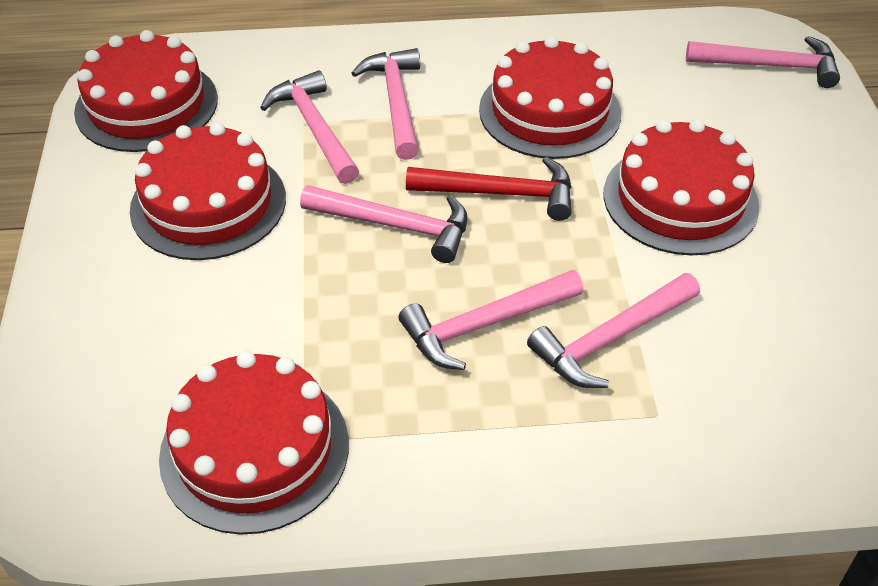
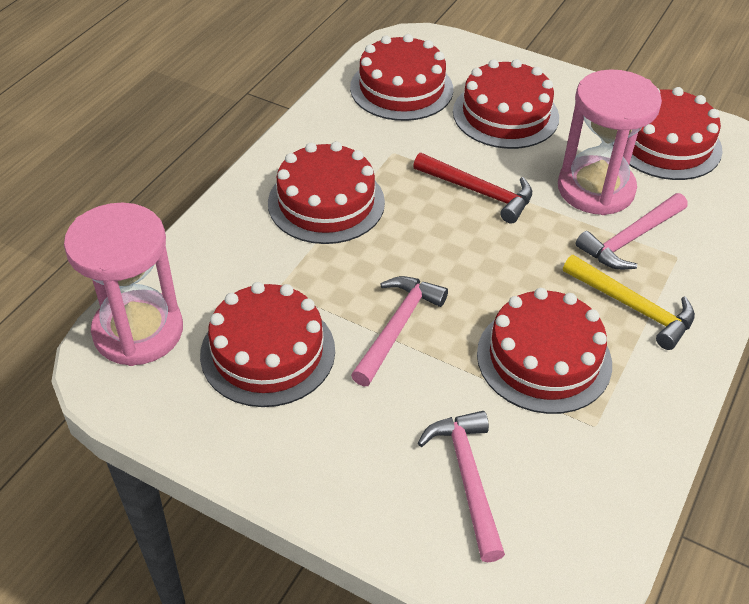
pink hammer: 6 -> 3
pink hourglass: 0 -> 2
red cake: 5 -> 6
yellow hammer: 0 -> 1

